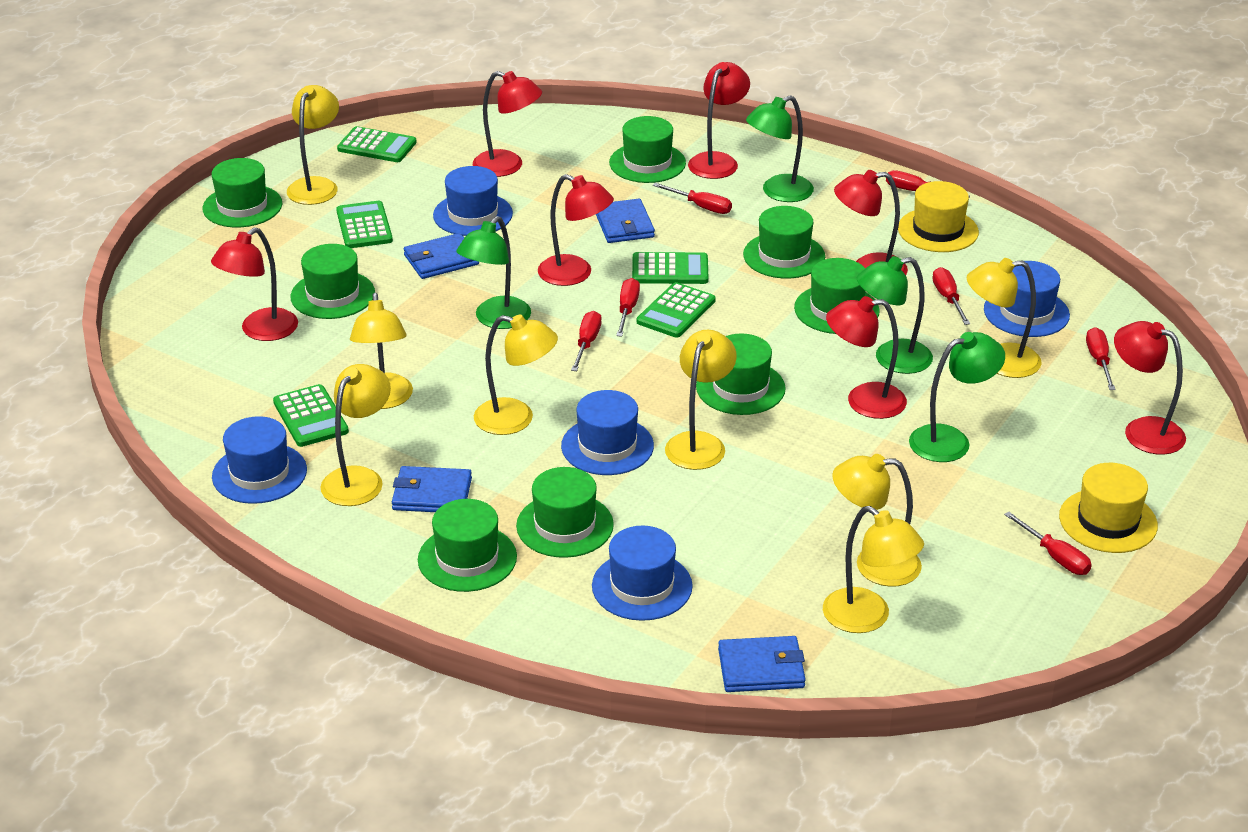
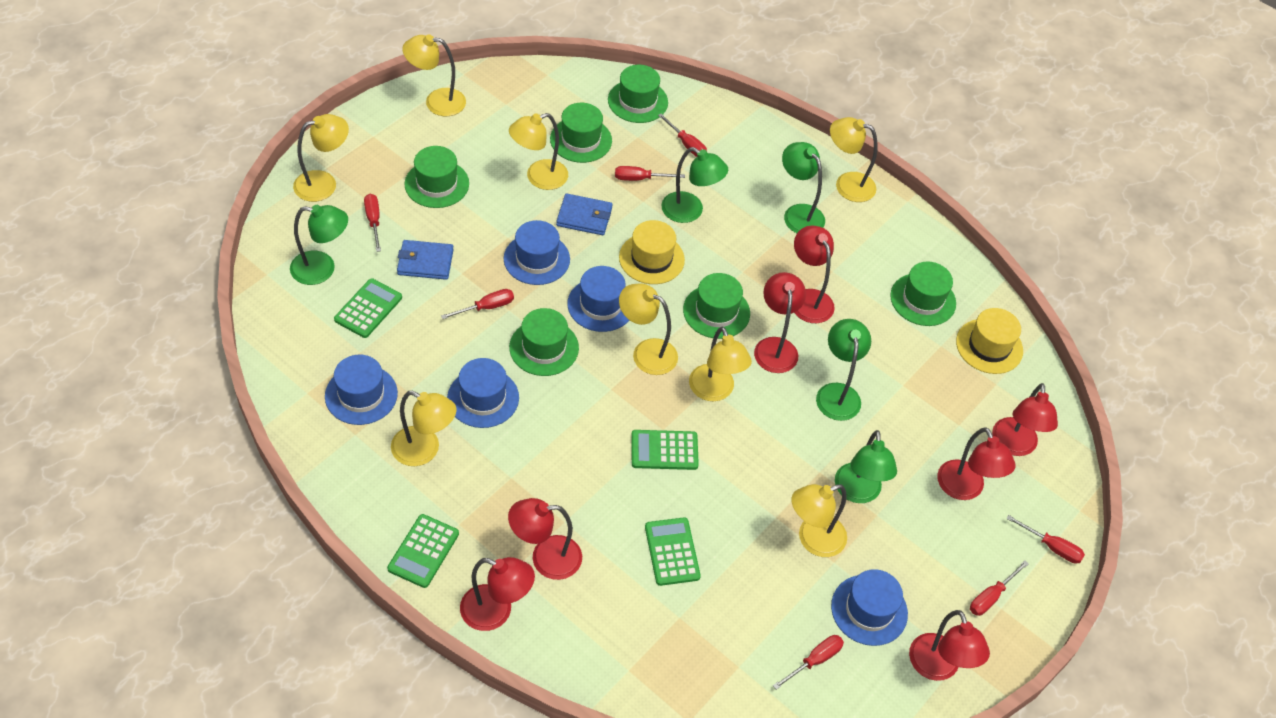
blue wallet: 4 -> 2
green calculator: 5 -> 4
green hat: 8 -> 6
green lamp: 4 -> 5

